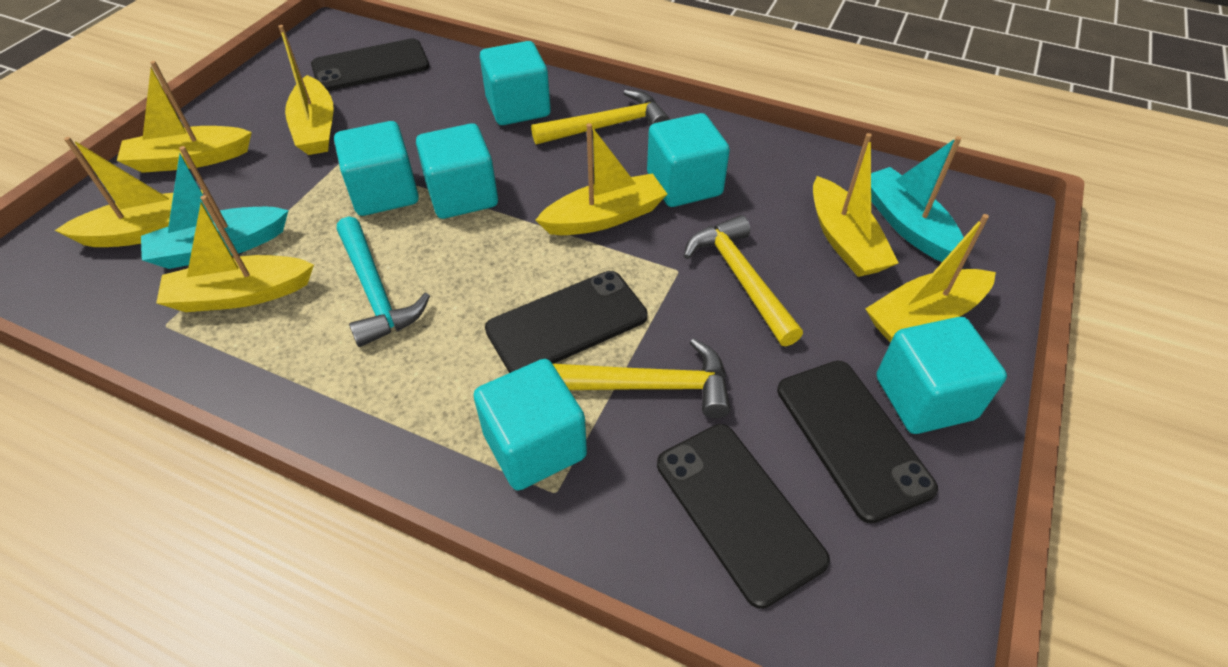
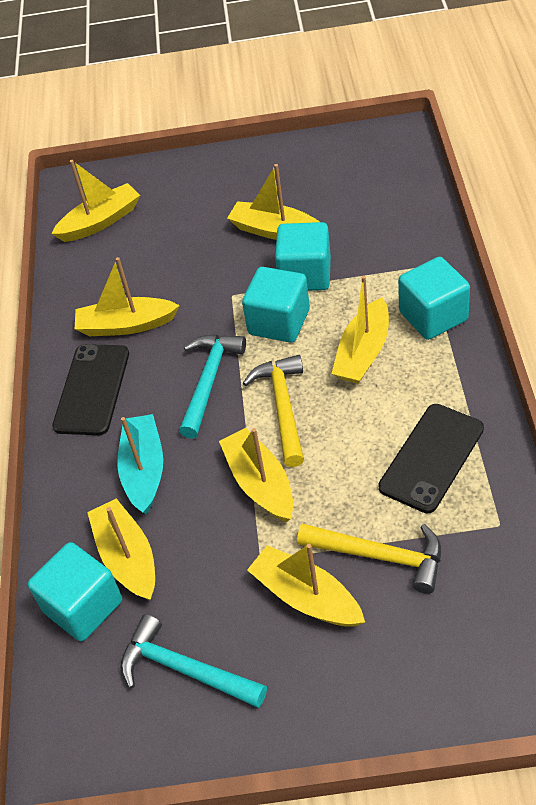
black phone: 4 -> 2
turquoise boat: 2 -> 1
turquoise cube: 6 -> 4
turquoise hammer: 1 -> 2
yellow hammer: 3 -> 2

